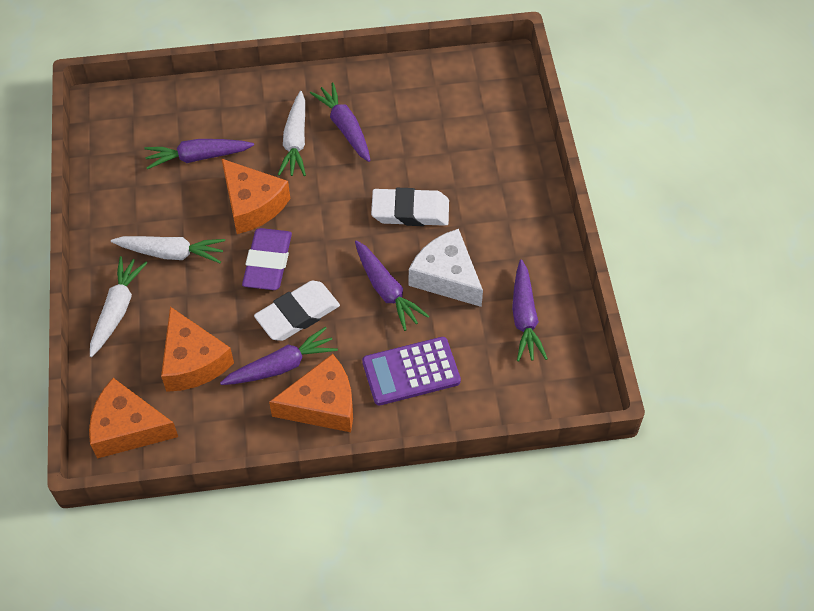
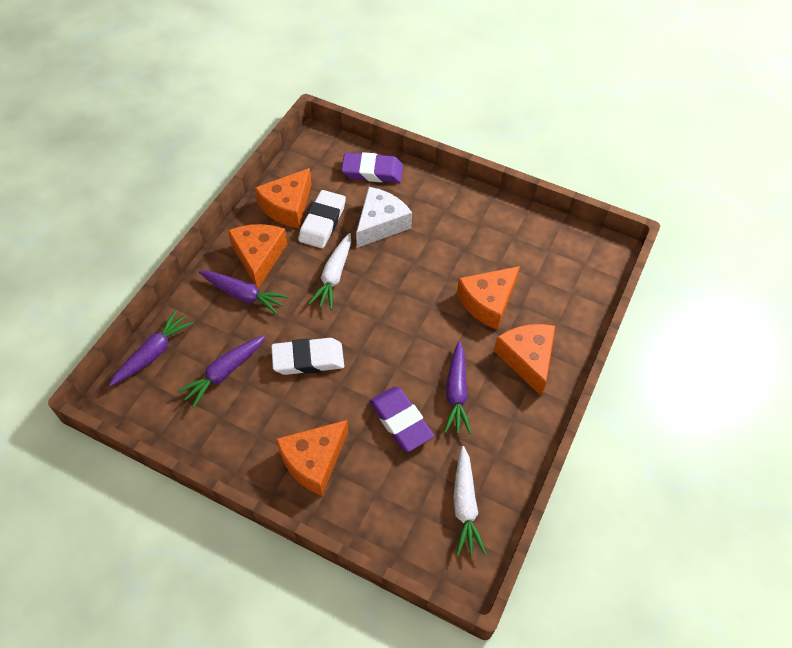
orange cheese: 4 -> 5
purple calculator: 1 -> 0
purple carrot: 5 -> 4
purple eraser: 1 -> 2
white carrot: 3 -> 2

